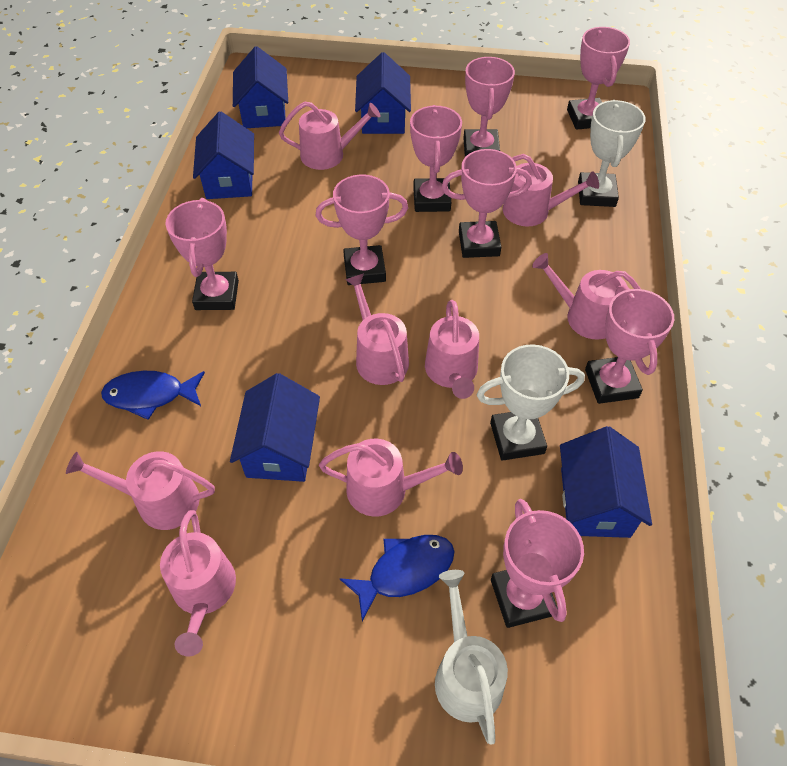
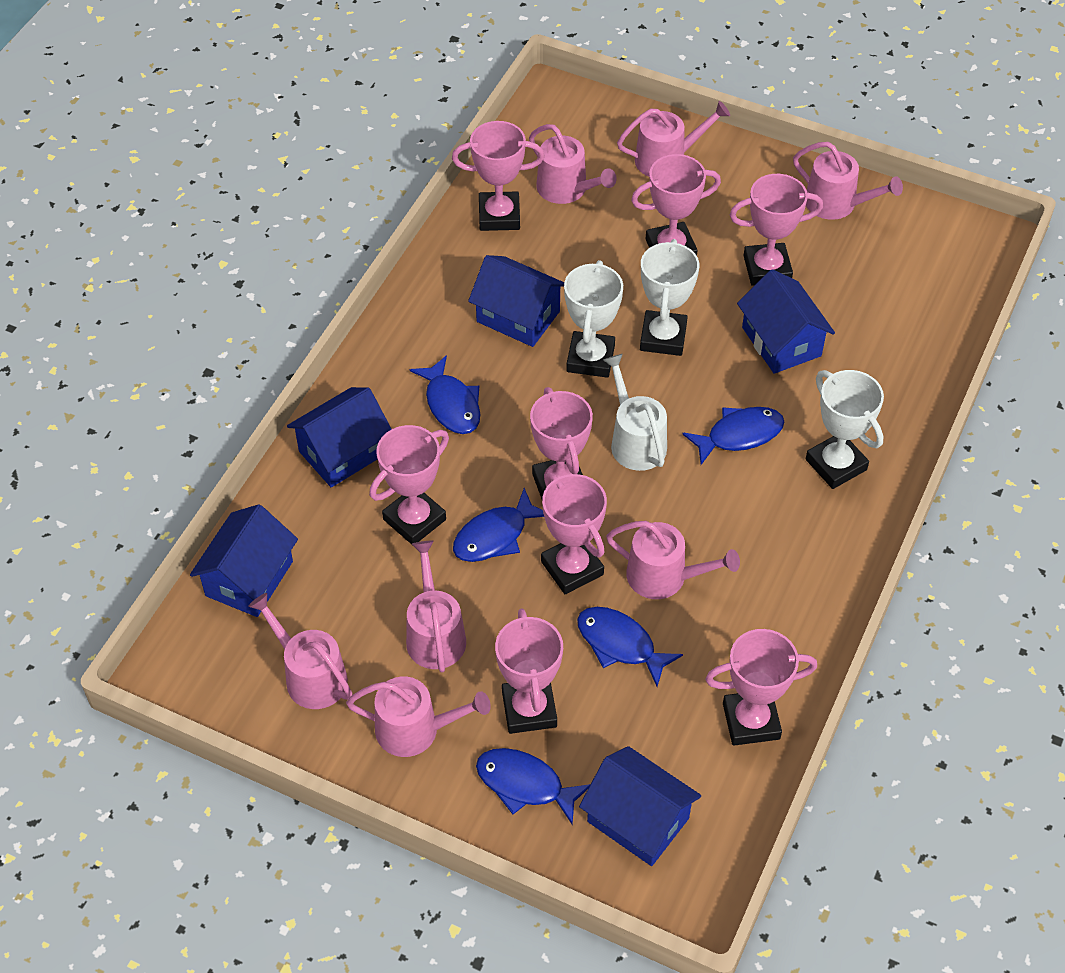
blue fish: 2 -> 5
pink watering can: 8 -> 7
white trophy: 2 -> 3

